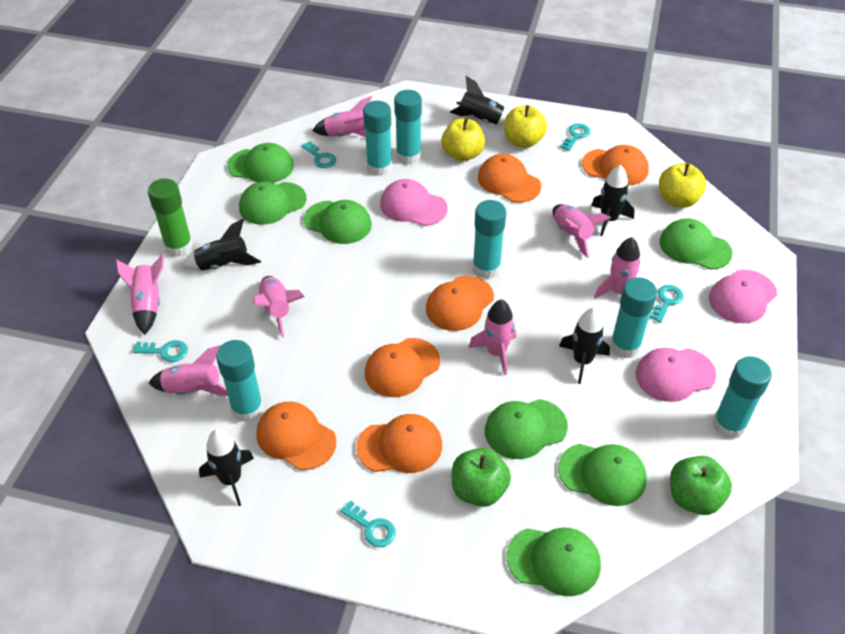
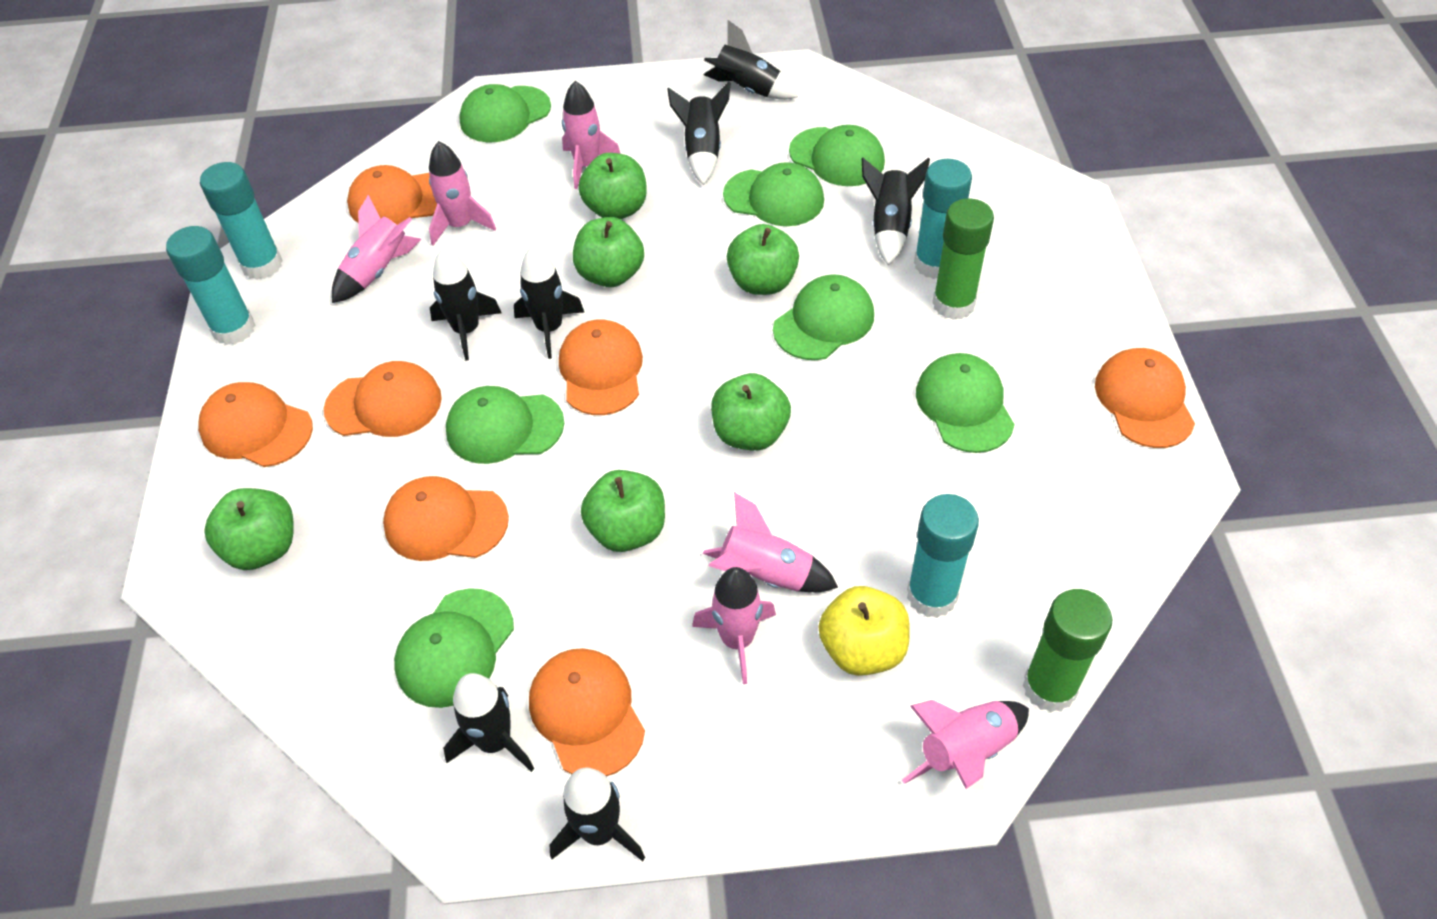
black rocket: 5 -> 7
green apple: 2 -> 6
green glue stick: 1 -> 2
orange cap: 6 -> 7
pink cap: 3 -> 0
pink rocket: 7 -> 6
turquoise glue stick: 6 -> 4
turquoise key: 5 -> 0
yellow apple: 3 -> 1

